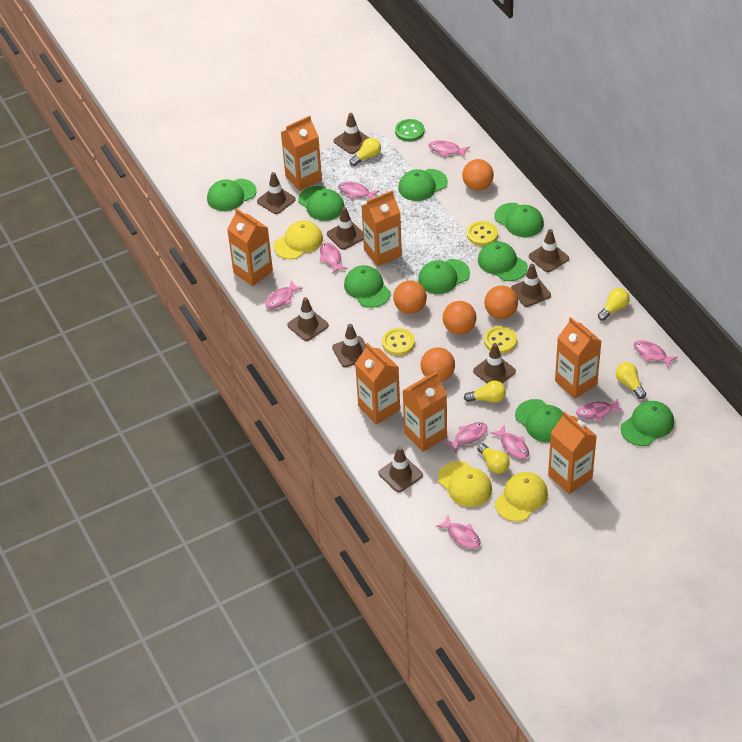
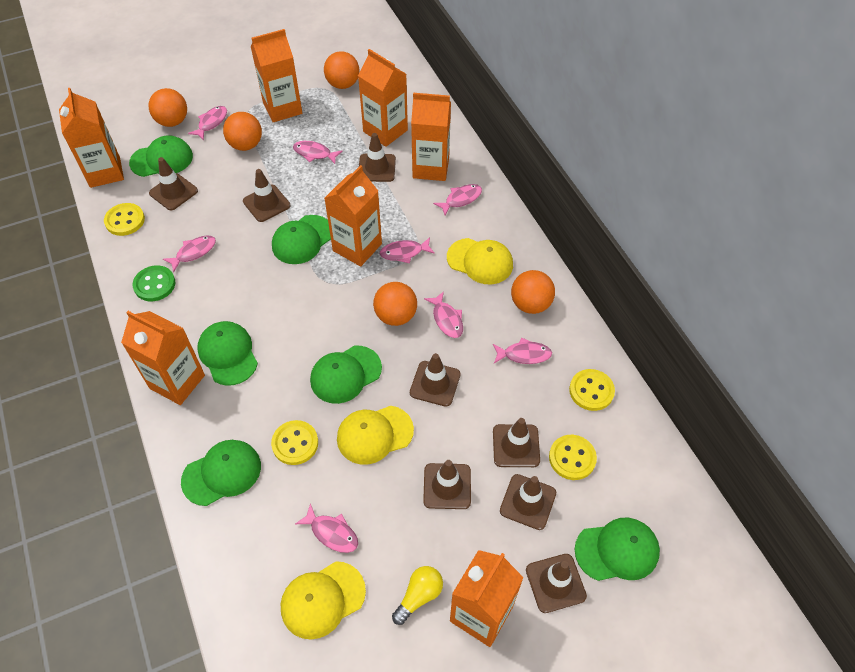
brown traffic cone: 9 -> 8
green cap: 9 -> 6
pink fish: 9 -> 8
yellow button: 3 -> 4
yellow light bulb: 5 -> 1

